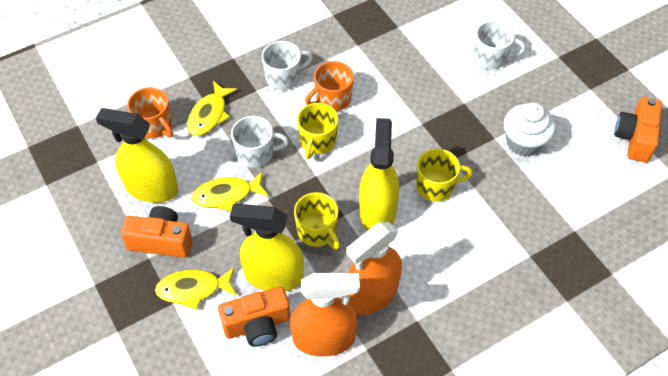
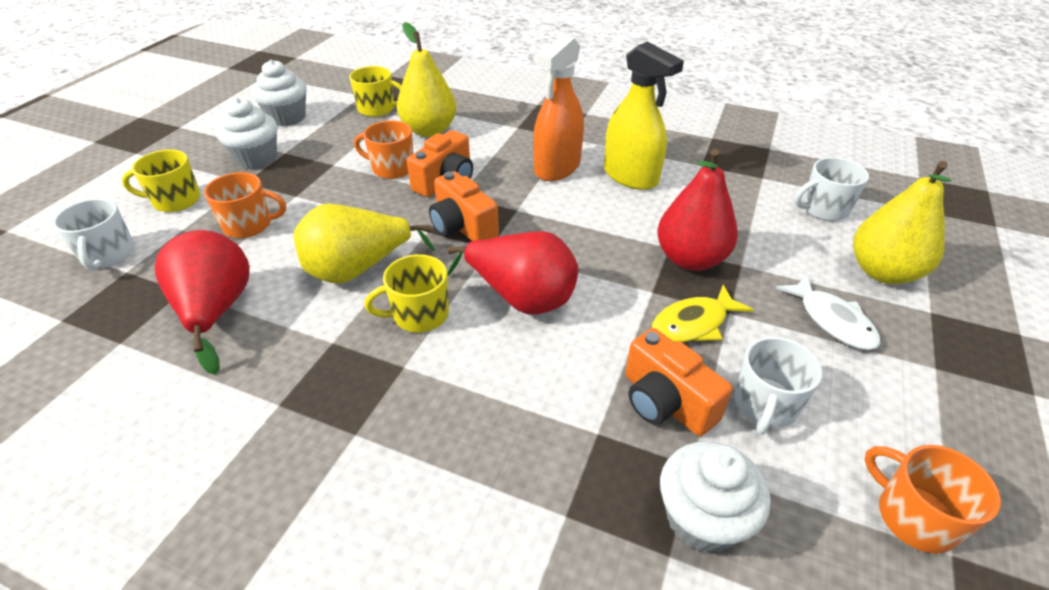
orange mug: 2 -> 3
orange spray bottle: 2 -> 1
red pear: 0 -> 3
white cupcake: 1 -> 3
white fish: 0 -> 1
yellow fish: 3 -> 1
yellow pear: 0 -> 3
yellow spray bottle: 3 -> 1

